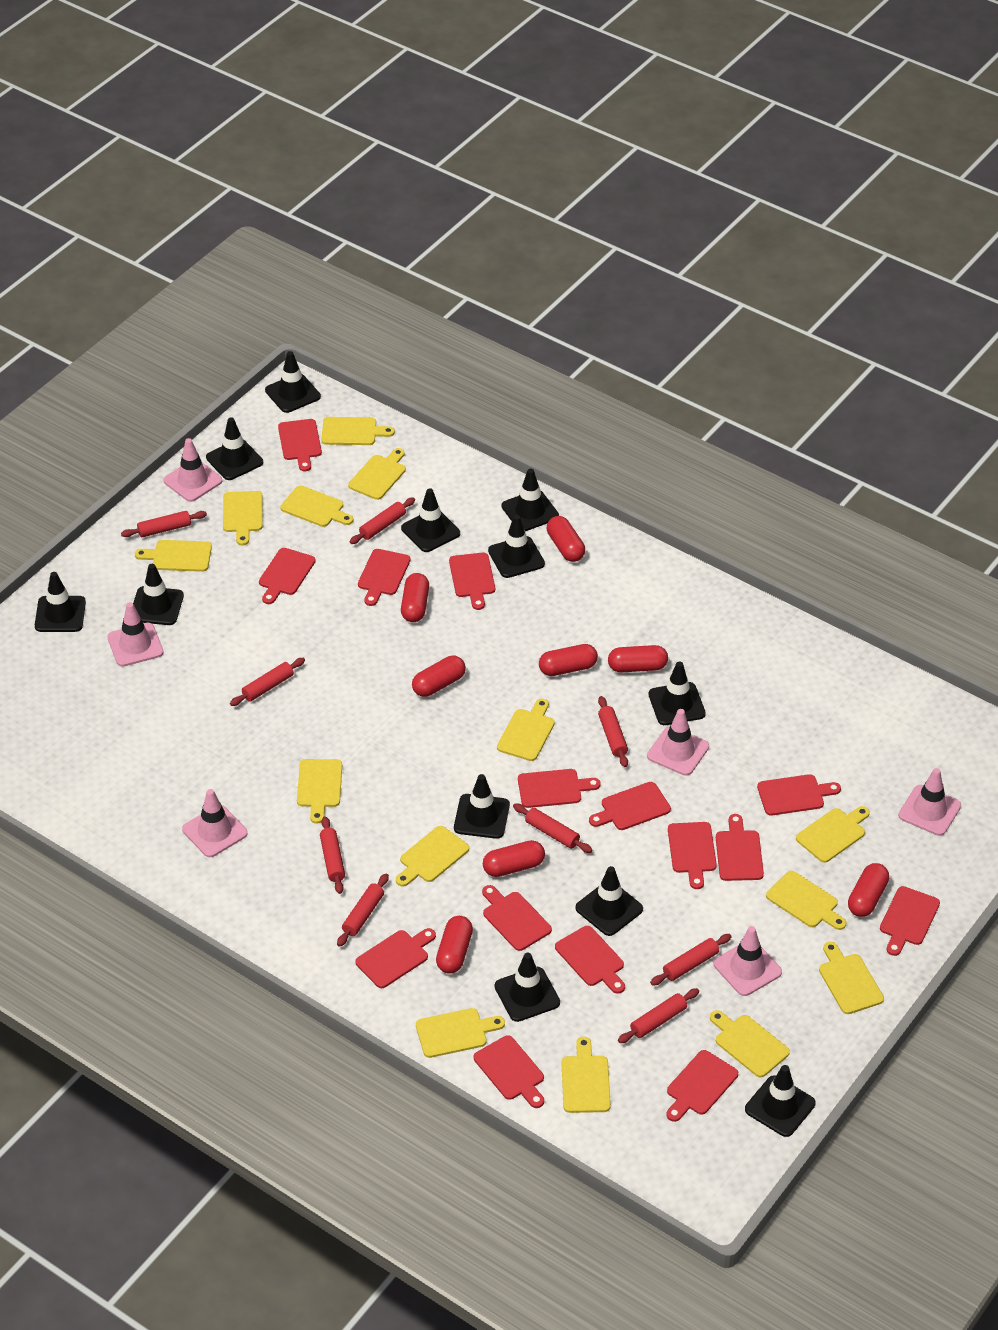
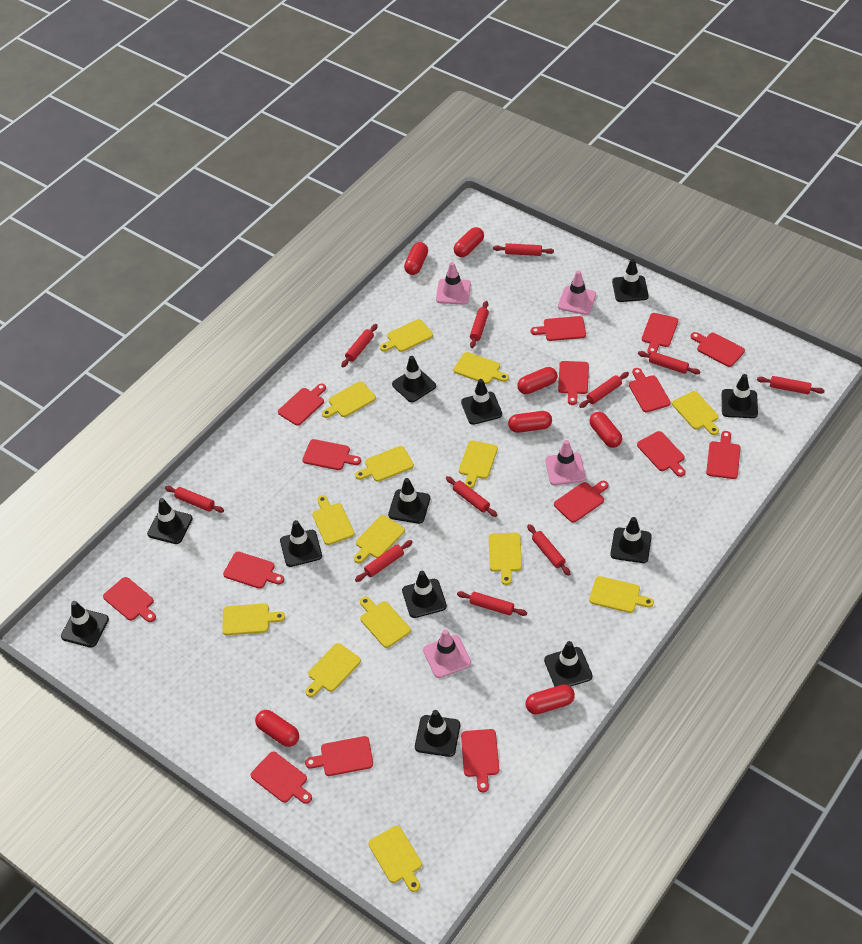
pink traffic cone: 6 -> 4
red capsule: 8 -> 7
red rolling pin: 9 -> 11

